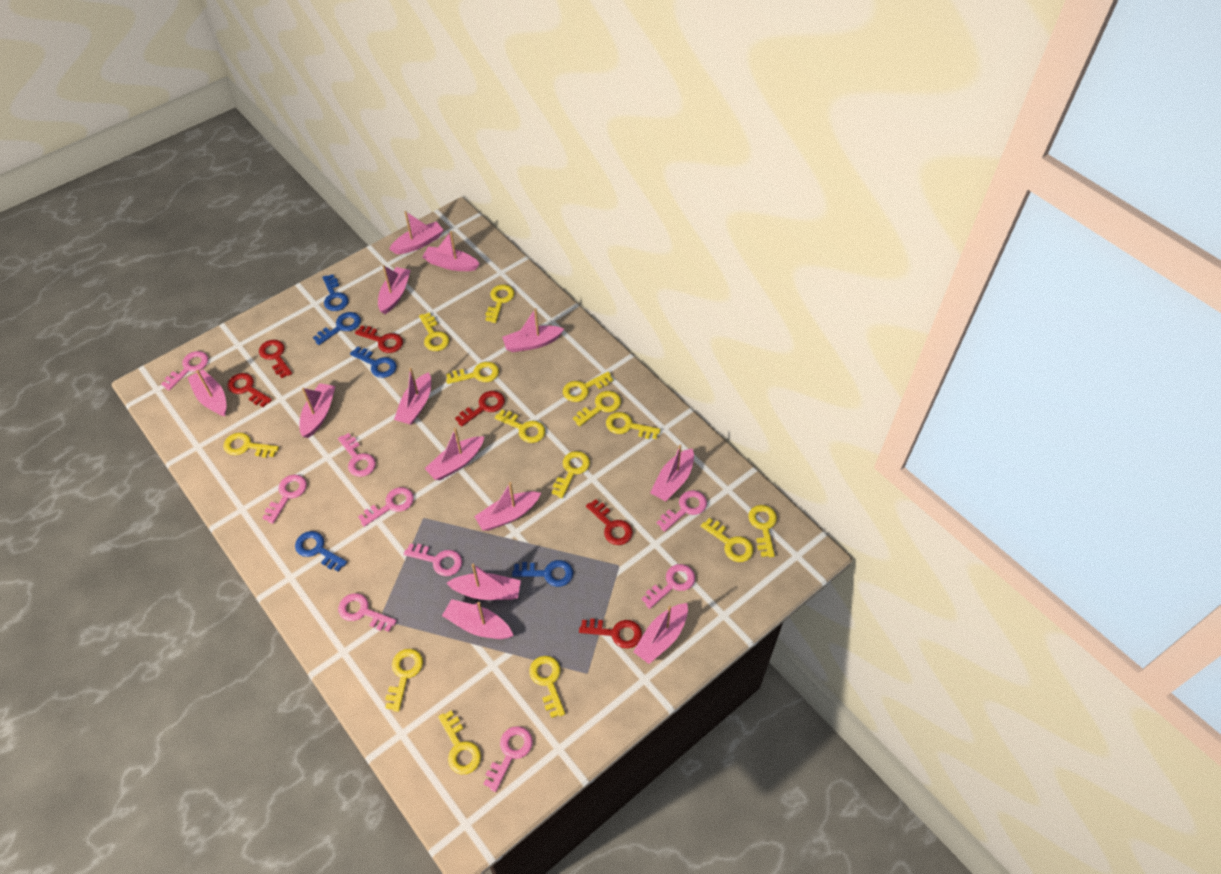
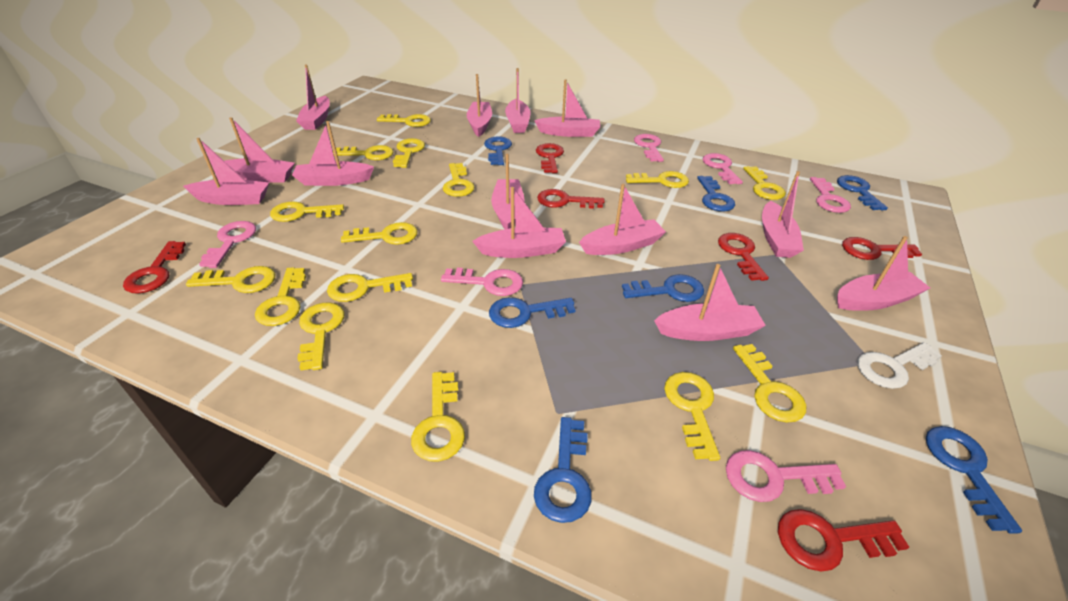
blue key: 5 -> 7
pink key: 9 -> 6
white key: 0 -> 1
yellow key: 14 -> 15

